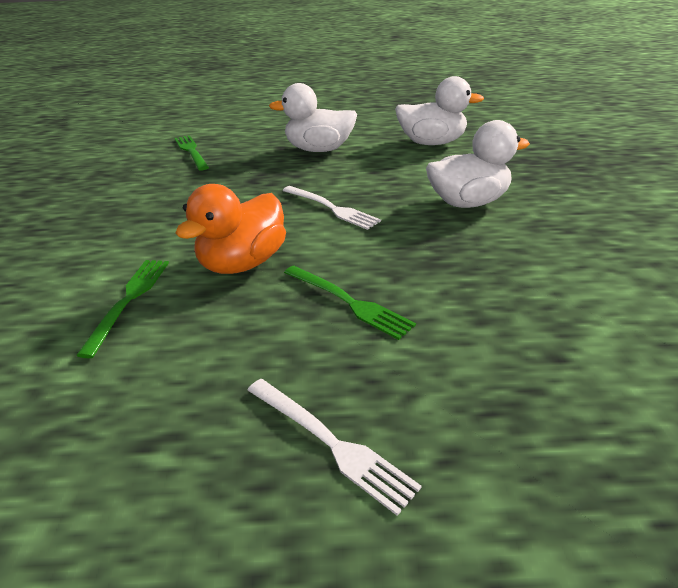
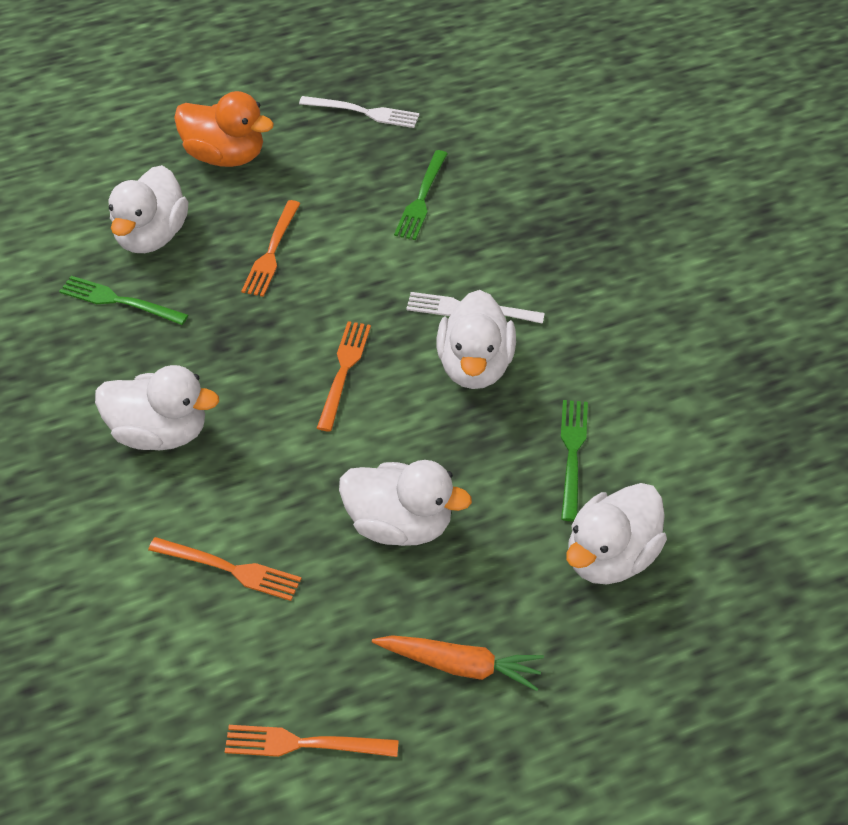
orange carrot: 0 -> 1
orange fork: 0 -> 4
white duck: 3 -> 5

